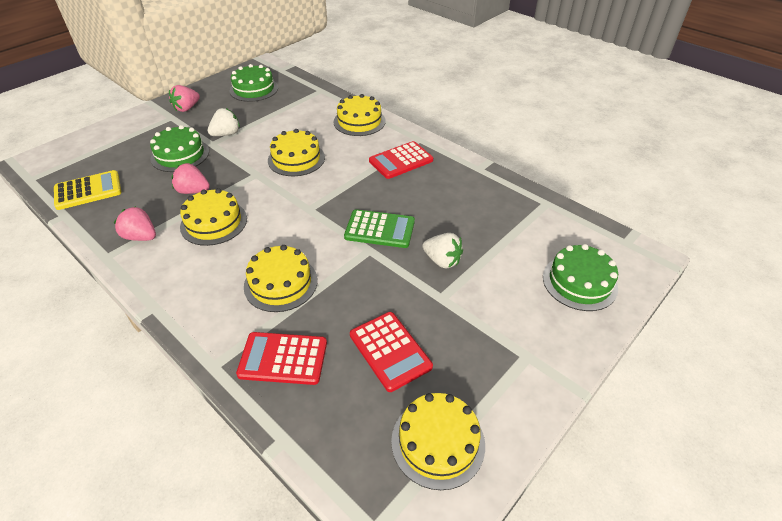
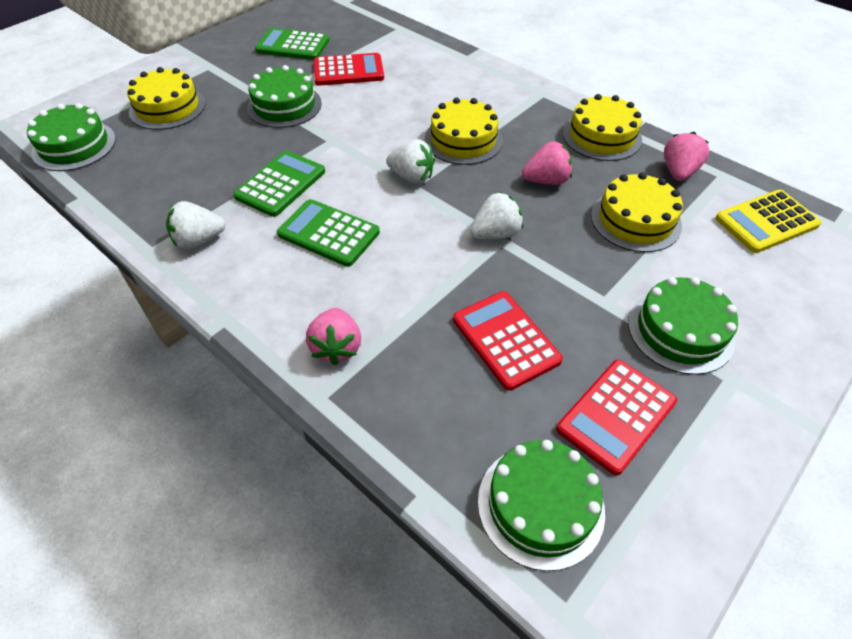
green cake: 3 -> 4
green calculator: 1 -> 3
white strawberry: 2 -> 3
yellow cake: 5 -> 4

